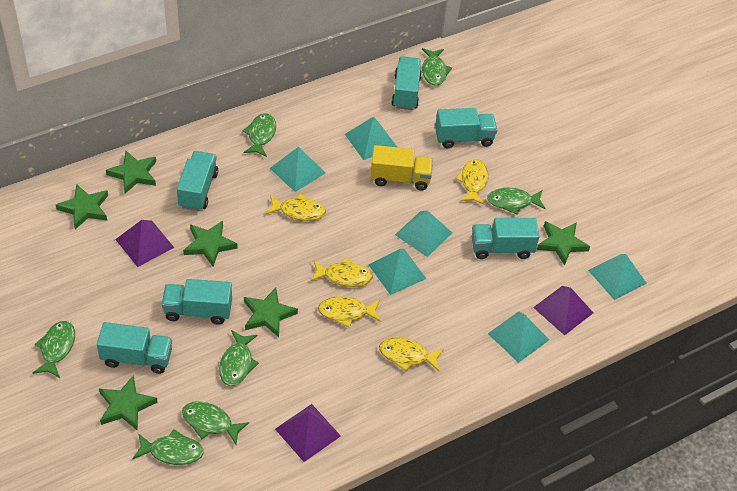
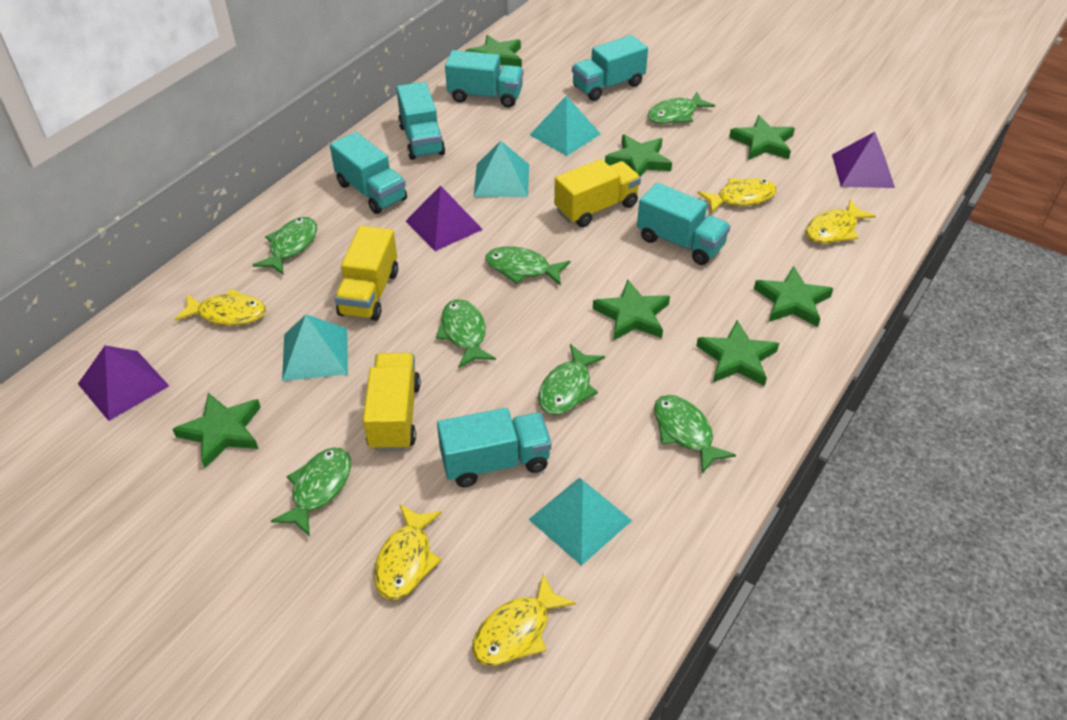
green star: 6 -> 7
turquoise pyramid: 6 -> 4
yellow truck: 1 -> 3

